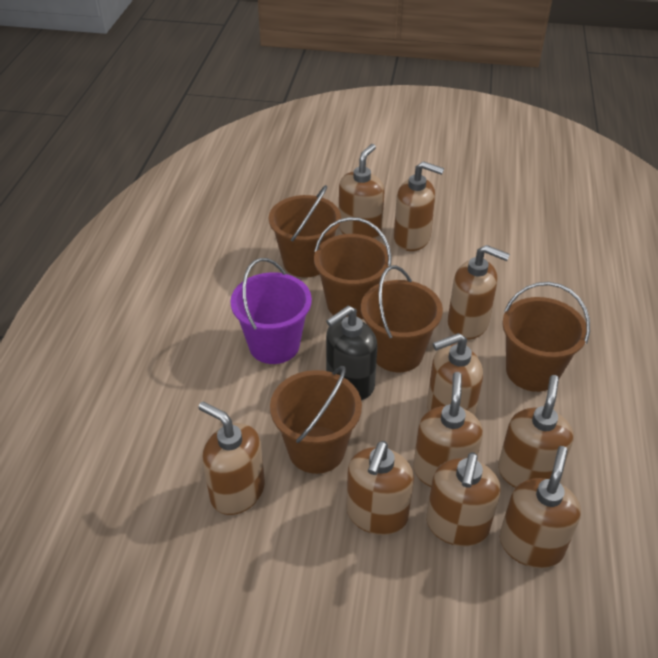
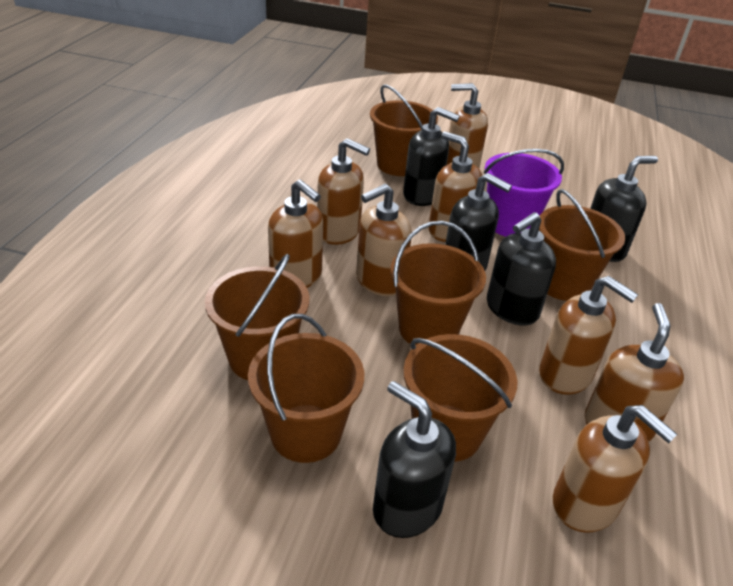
black soap dispenser: 1 -> 5
brown bucket: 5 -> 6
brown soap dispenser: 10 -> 8

